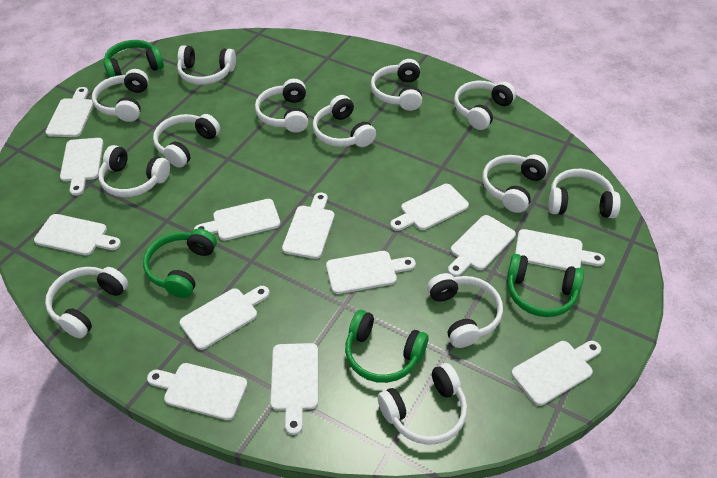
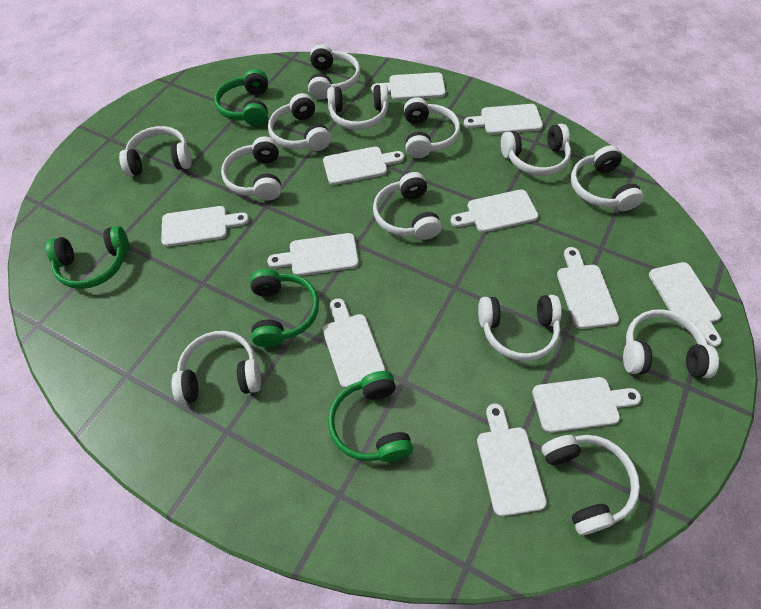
white cutting board: 13 -> 11

